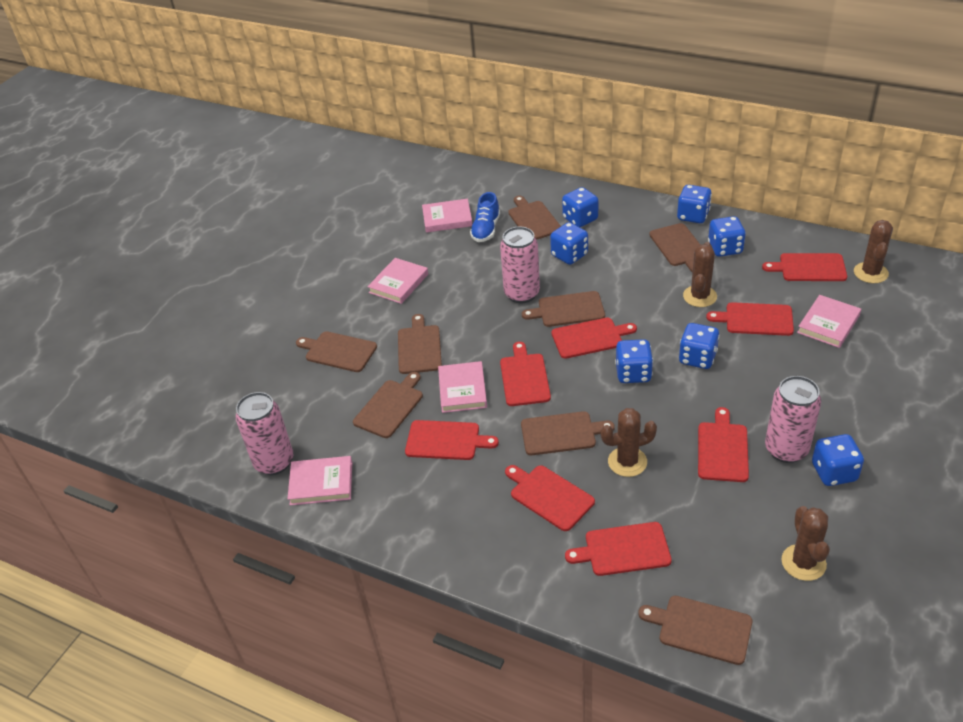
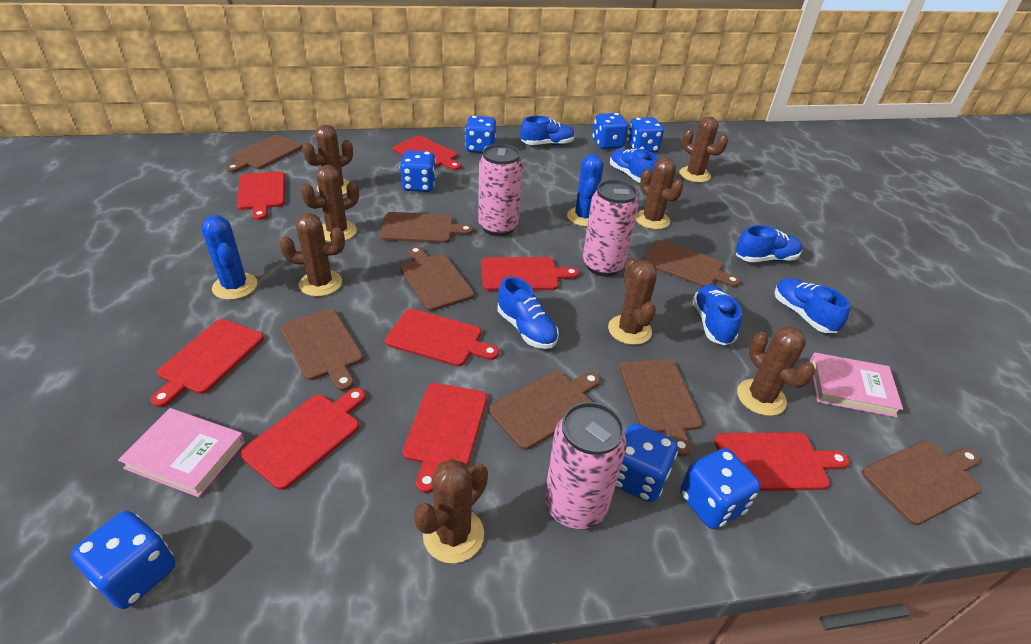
blue cactus: 0 -> 2
blue shoe: 1 -> 6
brown cactus: 4 -> 8
pink book: 5 -> 2

